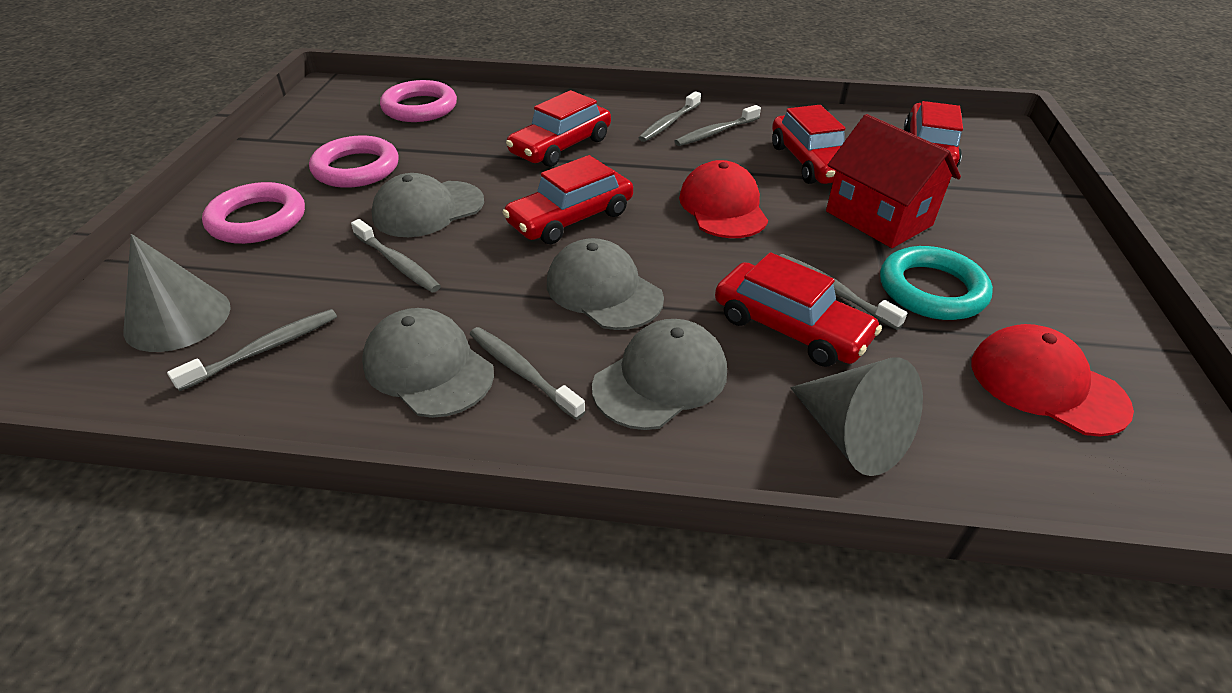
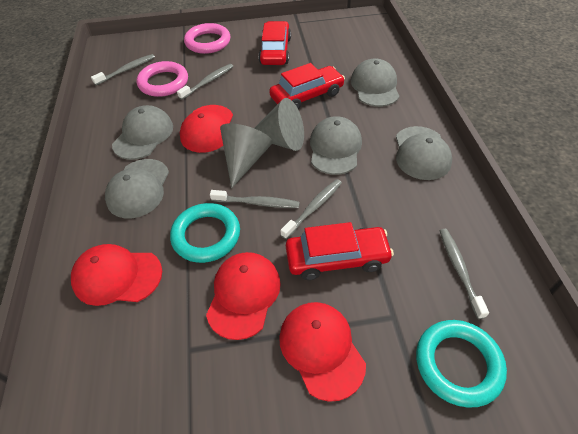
grey cap: 4 -> 5
grey toothbrush: 6 -> 5
pink ring: 3 -> 2
red cap: 2 -> 4
red car: 5 -> 3
red house: 1 -> 0
turquoise ring: 1 -> 2

